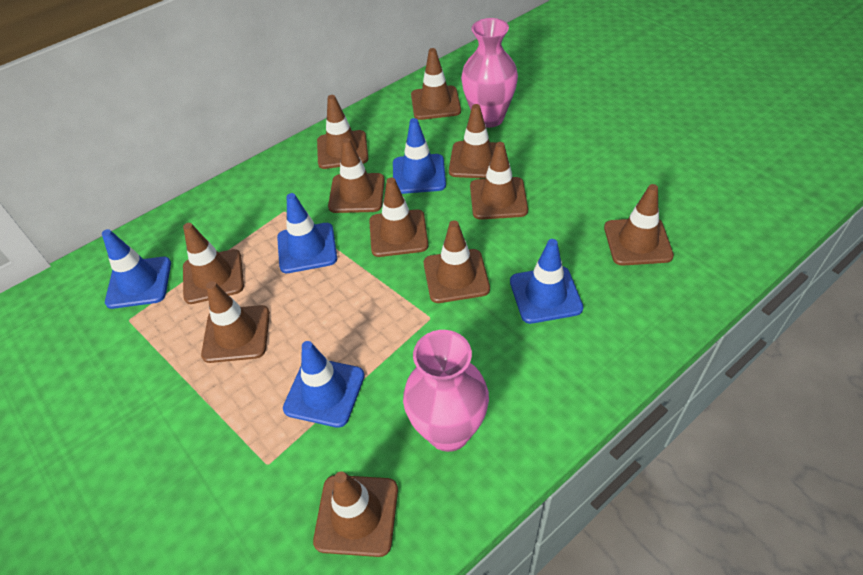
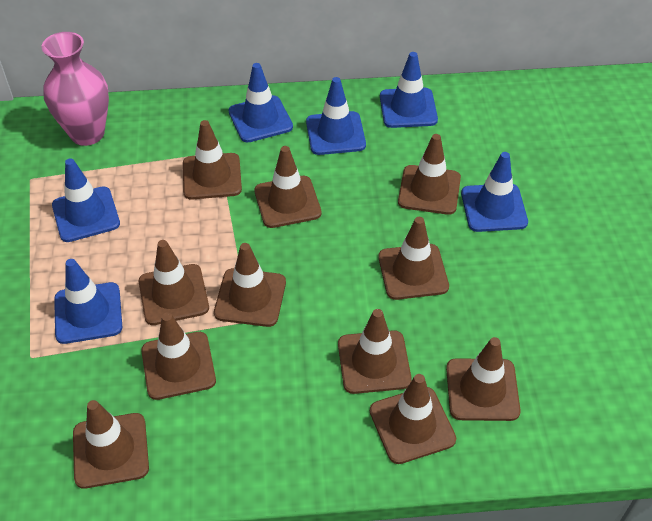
blue traffic cone: 5 -> 6
pink vase: 2 -> 1

